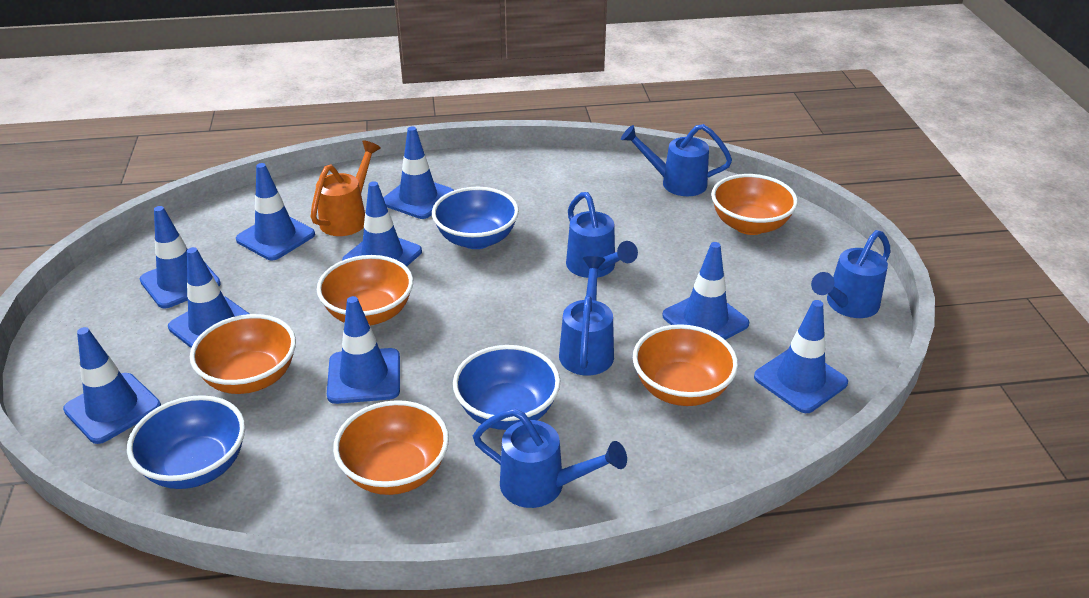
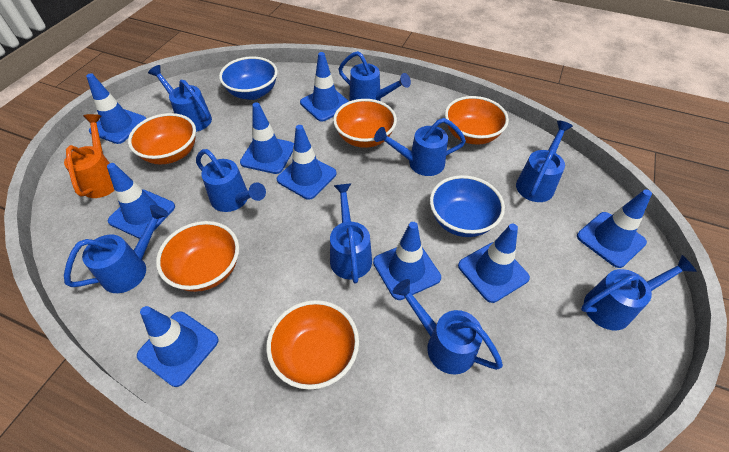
blue bowl: 3 -> 2
blue watering can: 5 -> 9

